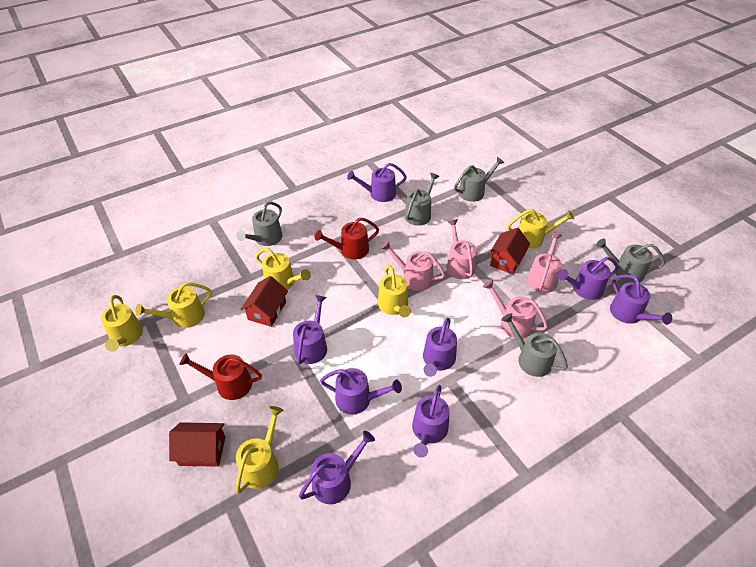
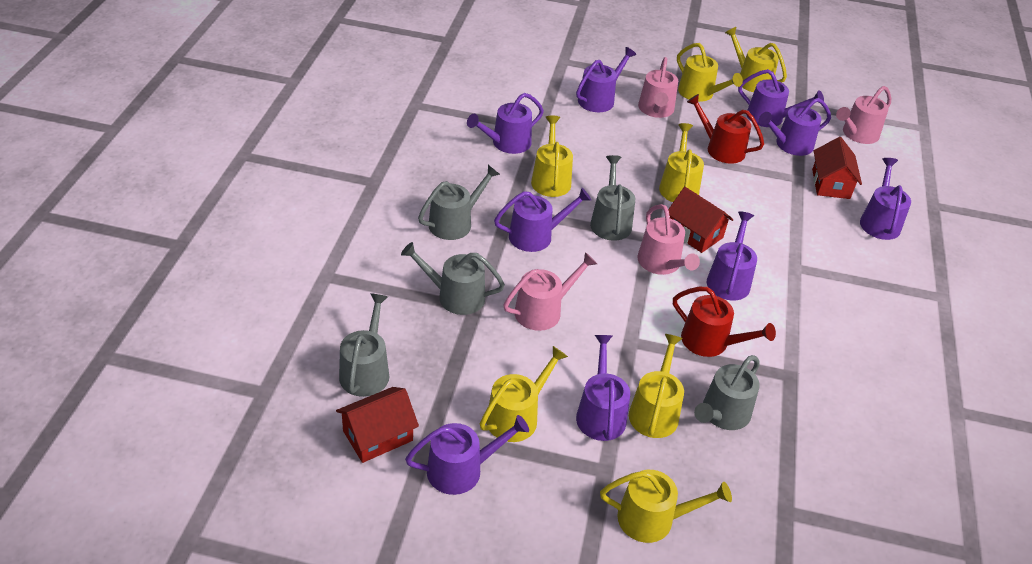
purple watering can: 8 -> 9
yellow watering can: 6 -> 7

